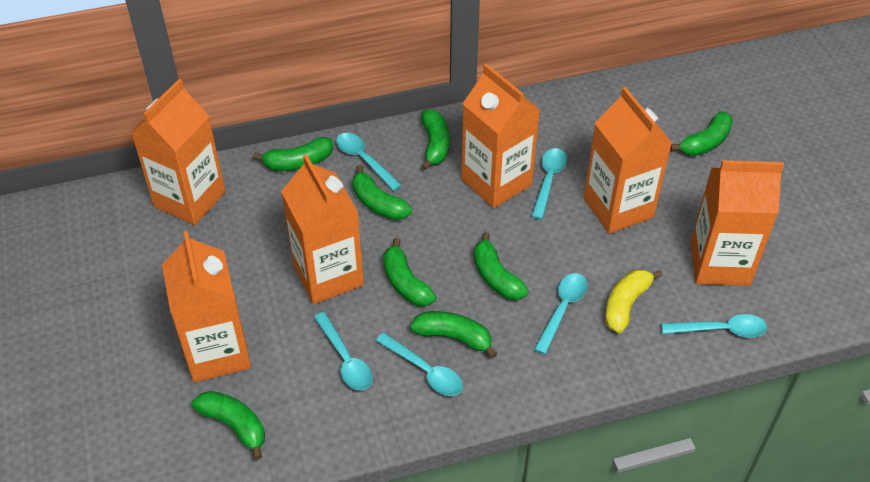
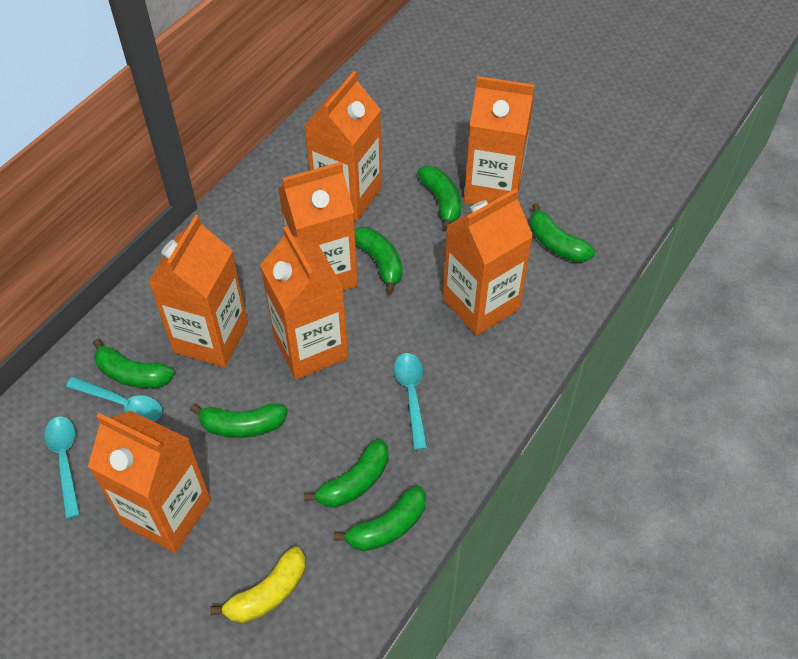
green banana: 8 -> 7
orange carton: 6 -> 7
turquoise spoon: 6 -> 3

